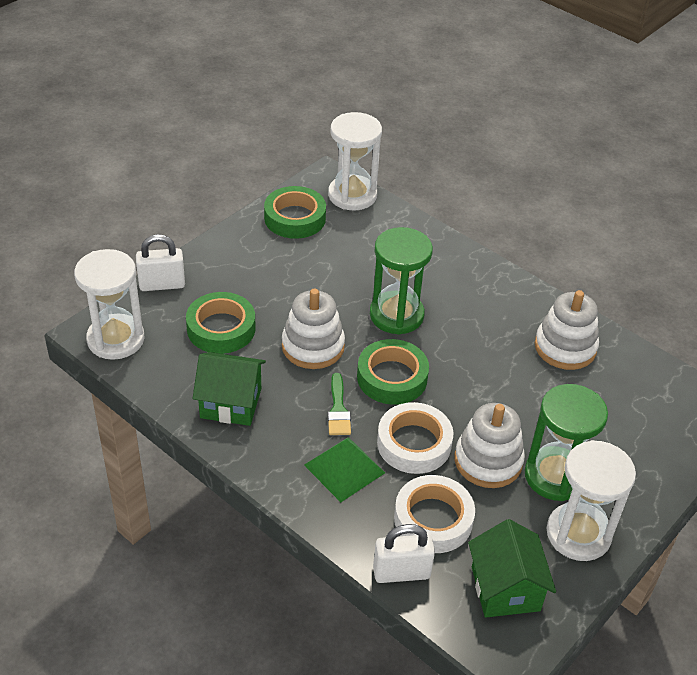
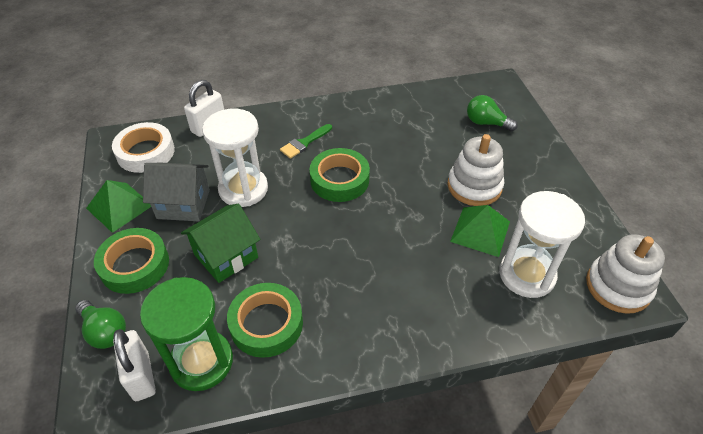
green hourglass: 2 -> 1
green house: 2 -> 1
green light bulb: 0 -> 2
green pyramid: 1 -> 2
grey house: 0 -> 1
white hourglass: 3 -> 2
white stacking toy: 3 -> 2
white tape: 2 -> 1

